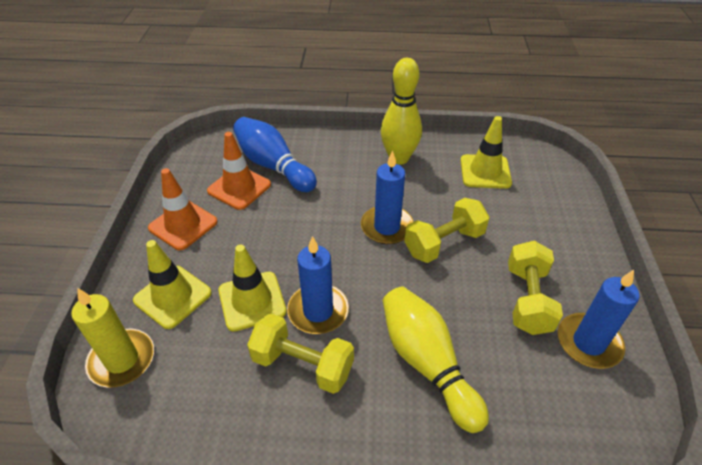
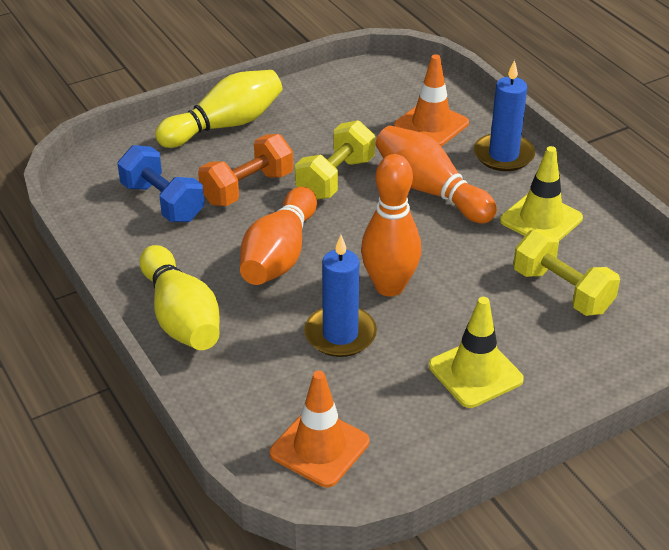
blue bowling pin: 1 -> 0
blue candle: 3 -> 2
blue dumbbell: 0 -> 1
orange bowling pin: 0 -> 3
orange dumbbell: 0 -> 1
yellow candle: 1 -> 0
yellow dumbbell: 3 -> 2
yellow traffic cone: 3 -> 2

